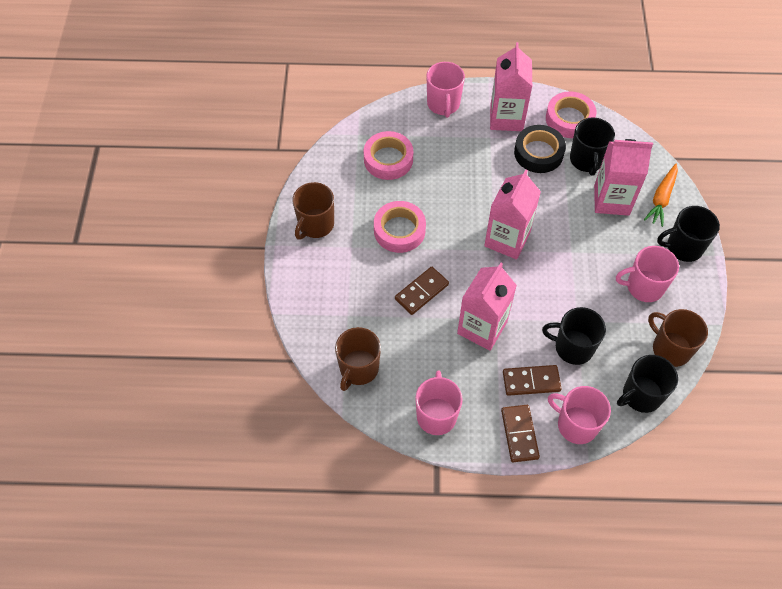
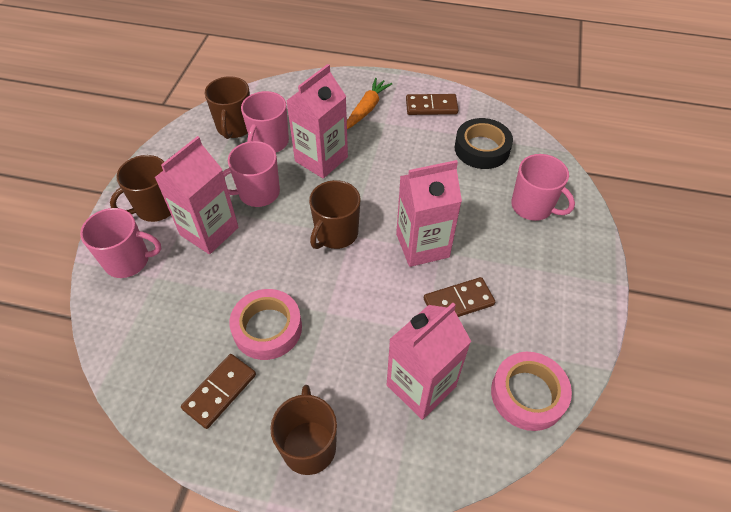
black mug: 4 -> 0
brown mug: 3 -> 4
pink tape: 3 -> 2

